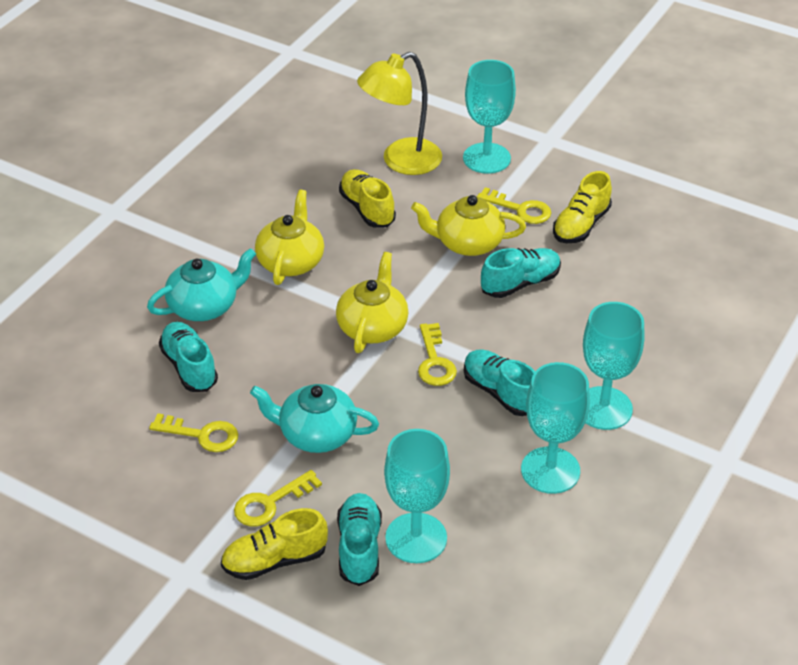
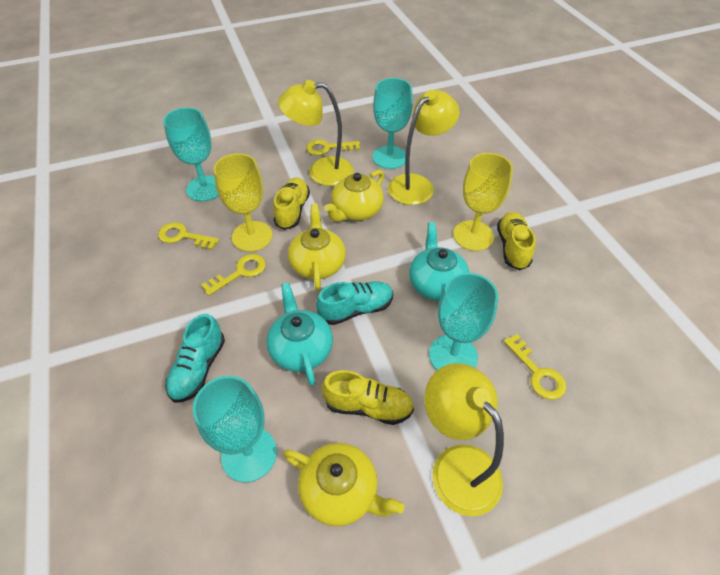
turquoise shoe: 4 -> 2
yellow goblet: 0 -> 2
yellow lamp: 1 -> 3

